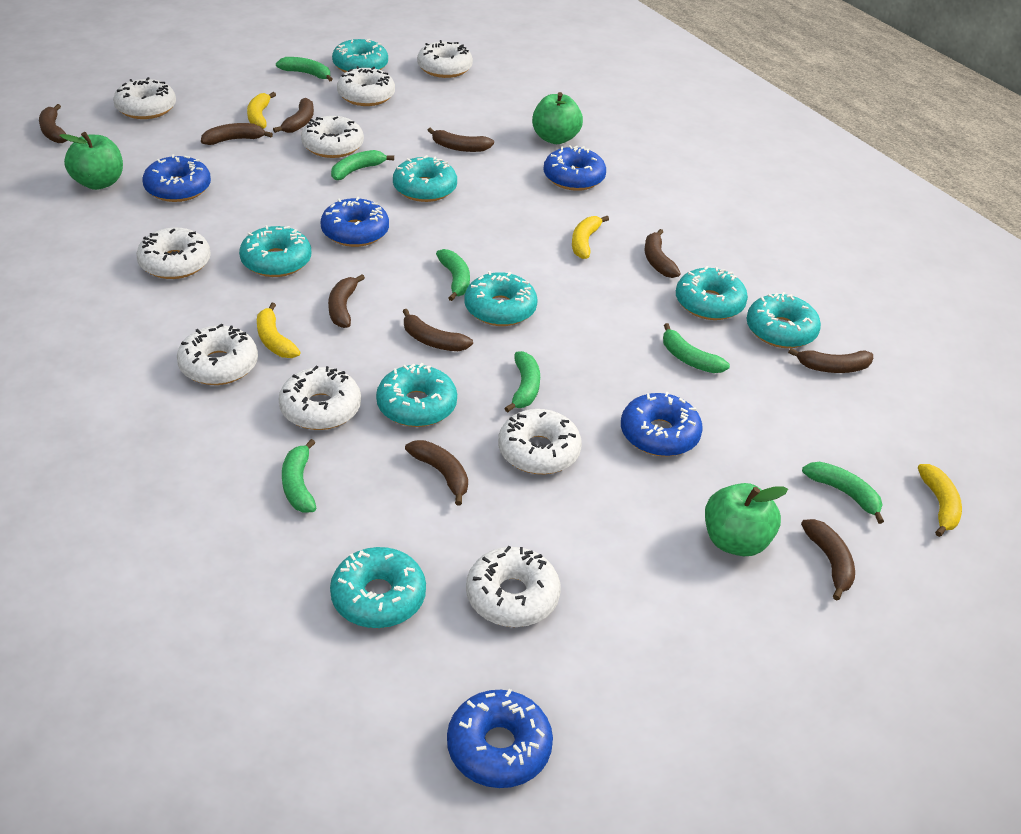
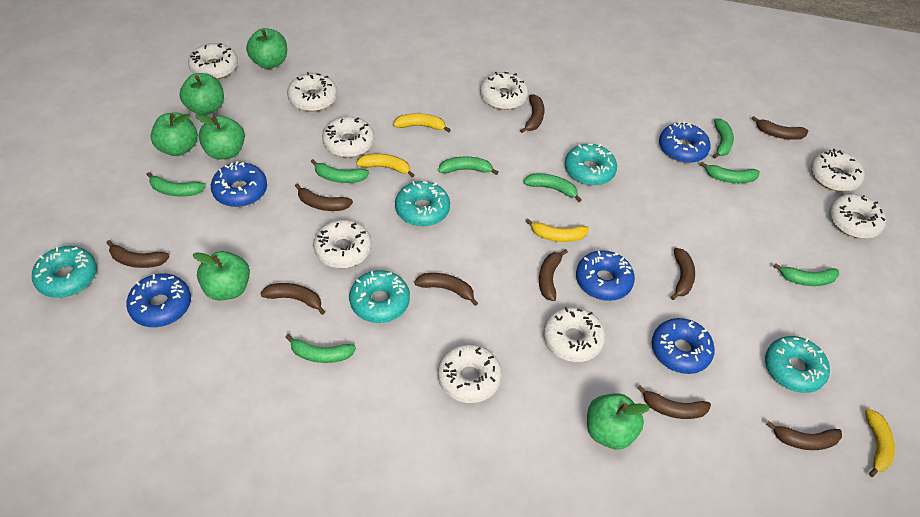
green apple: 3 -> 6
green banana: 7 -> 8
turquoise donut: 8 -> 5

